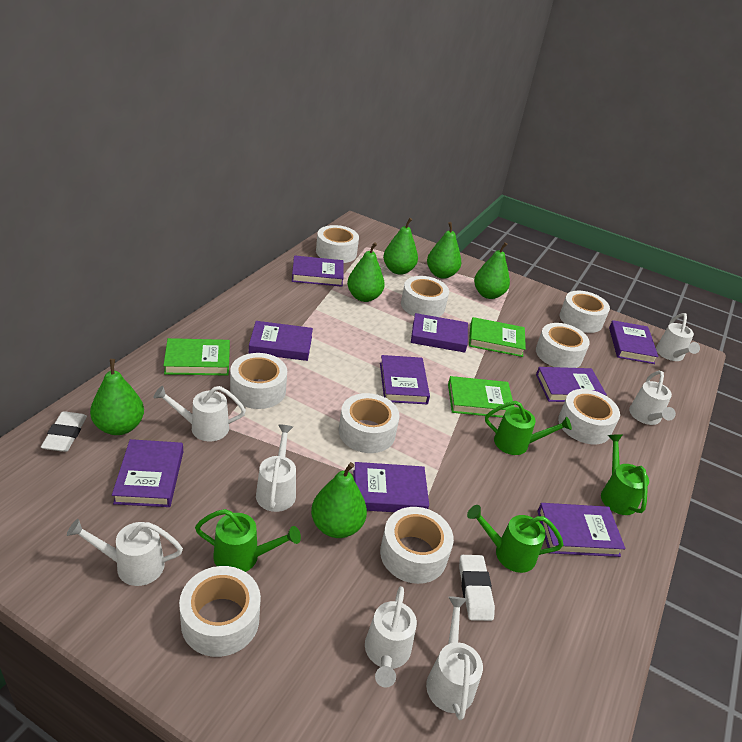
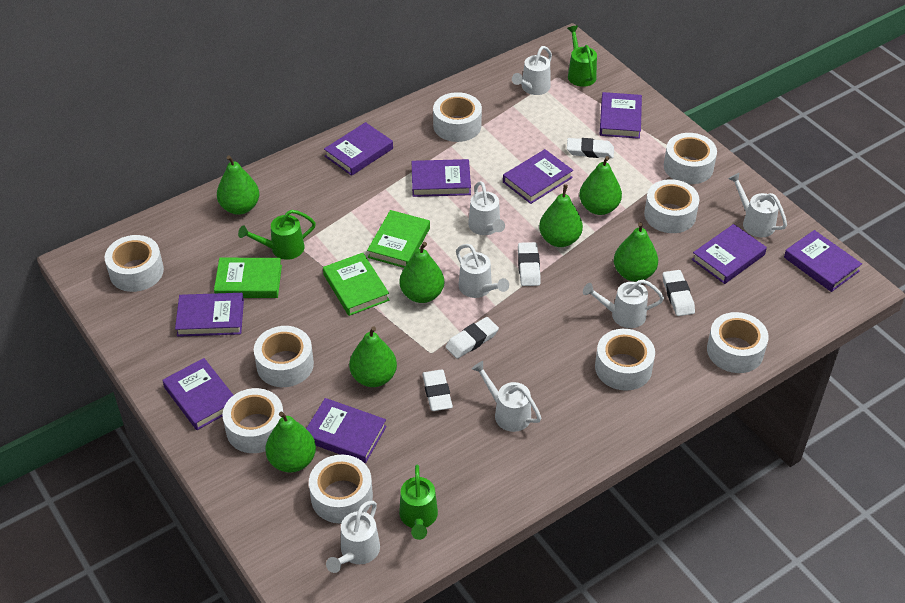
green pear: 6 -> 7
green watering can: 4 -> 3
white eraser: 2 -> 5

